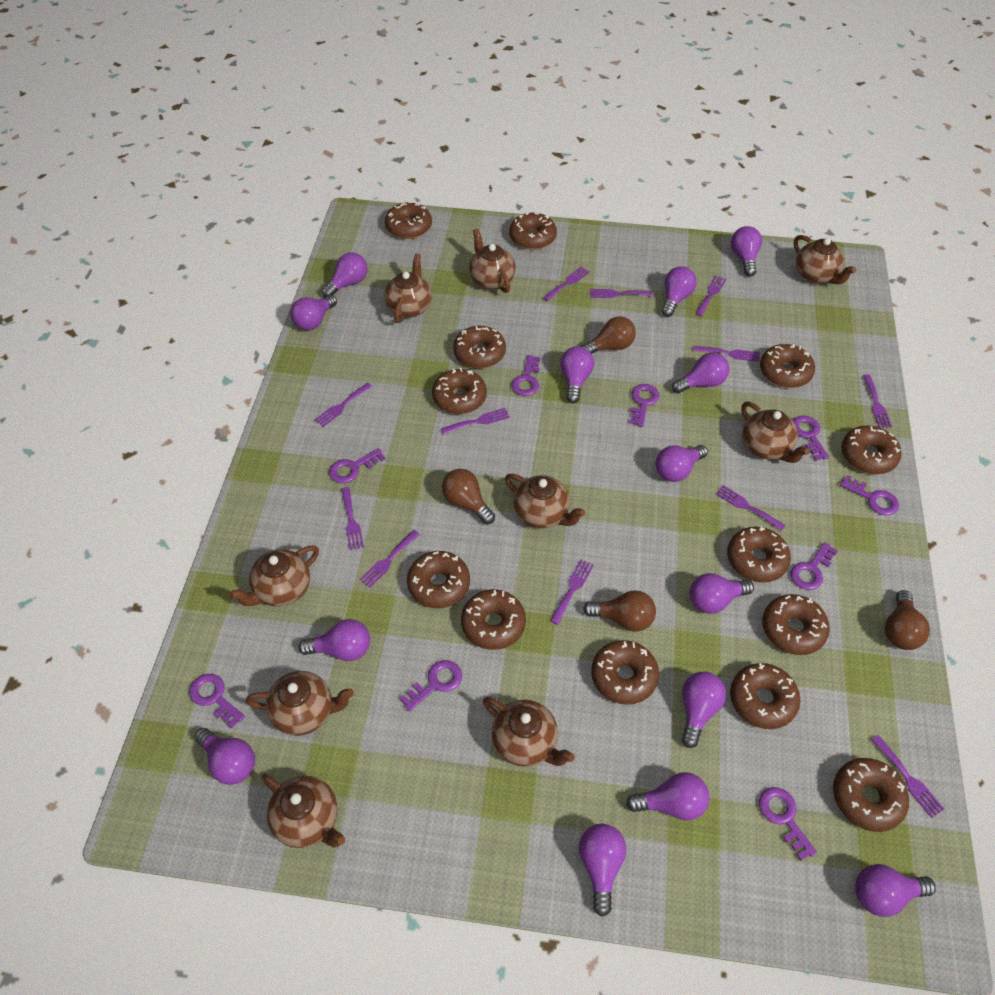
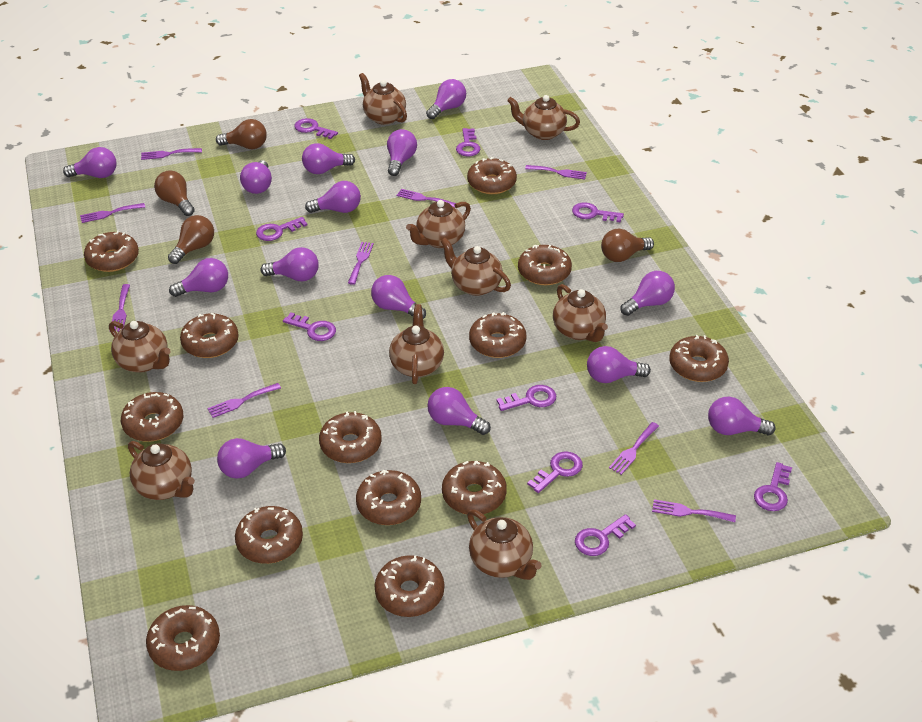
purple fork: 12 -> 9

